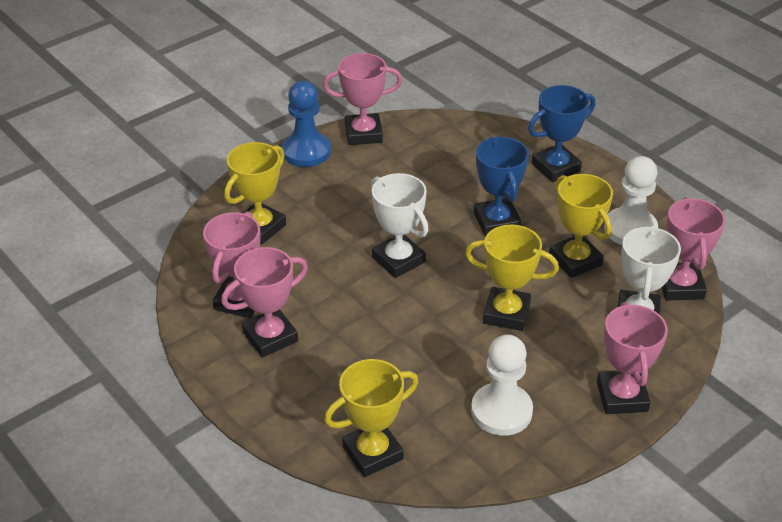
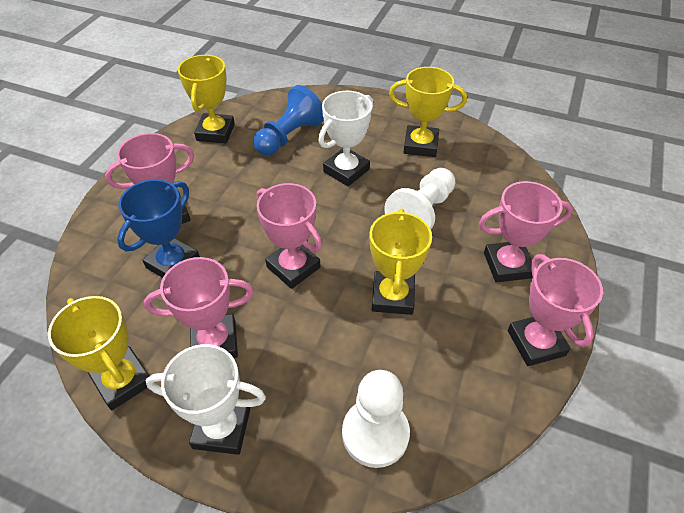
blue trophy: 2 -> 1

